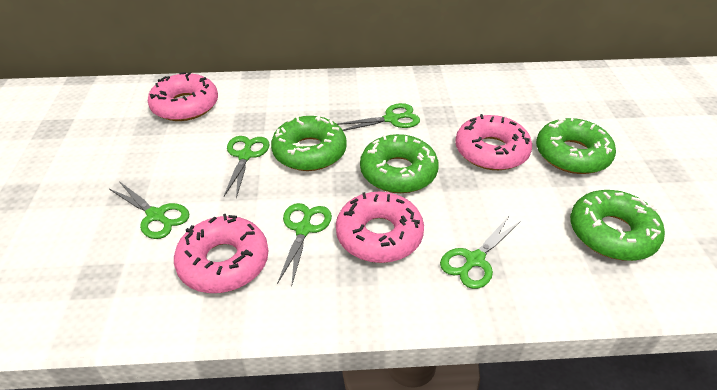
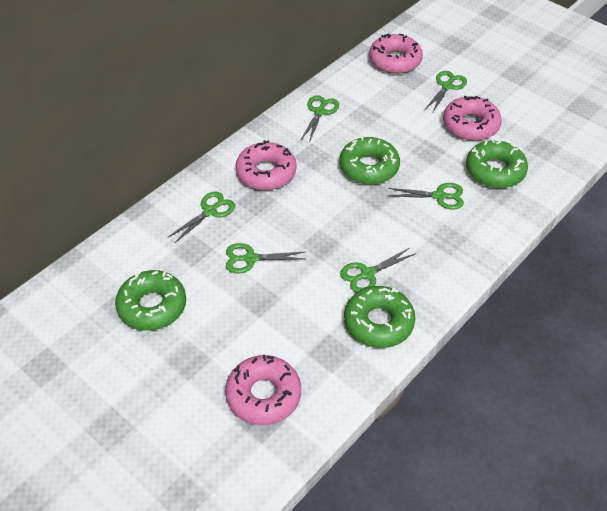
green scissors: 5 -> 6

